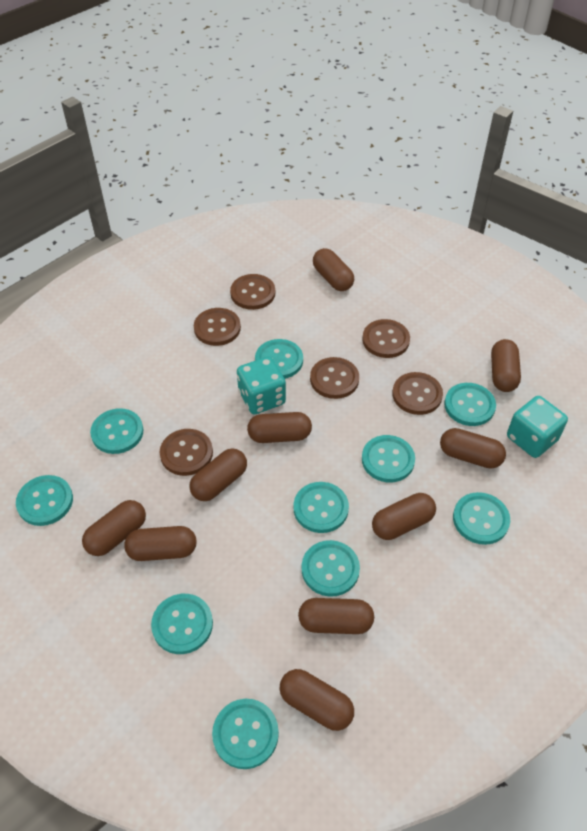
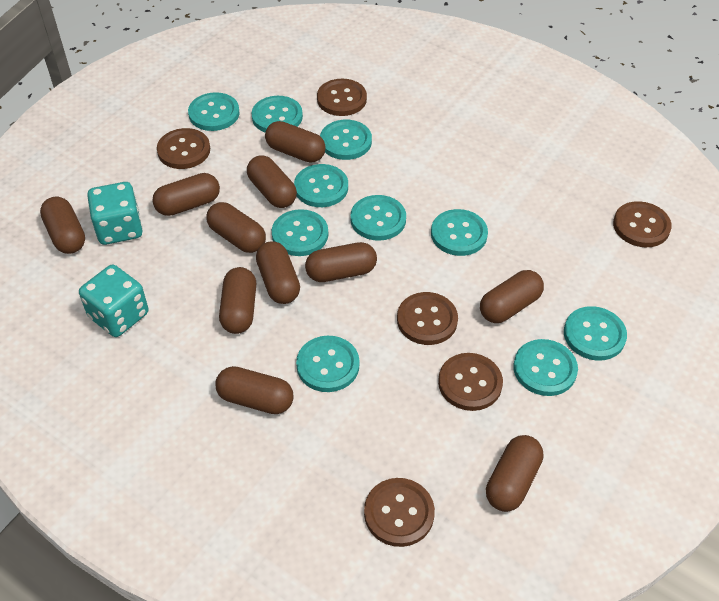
brown capsule: 10 -> 11

